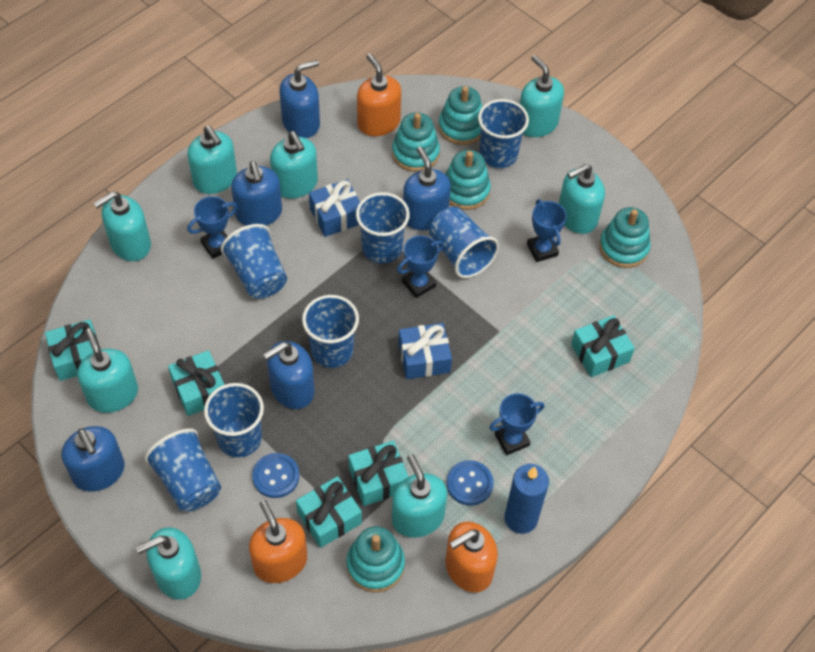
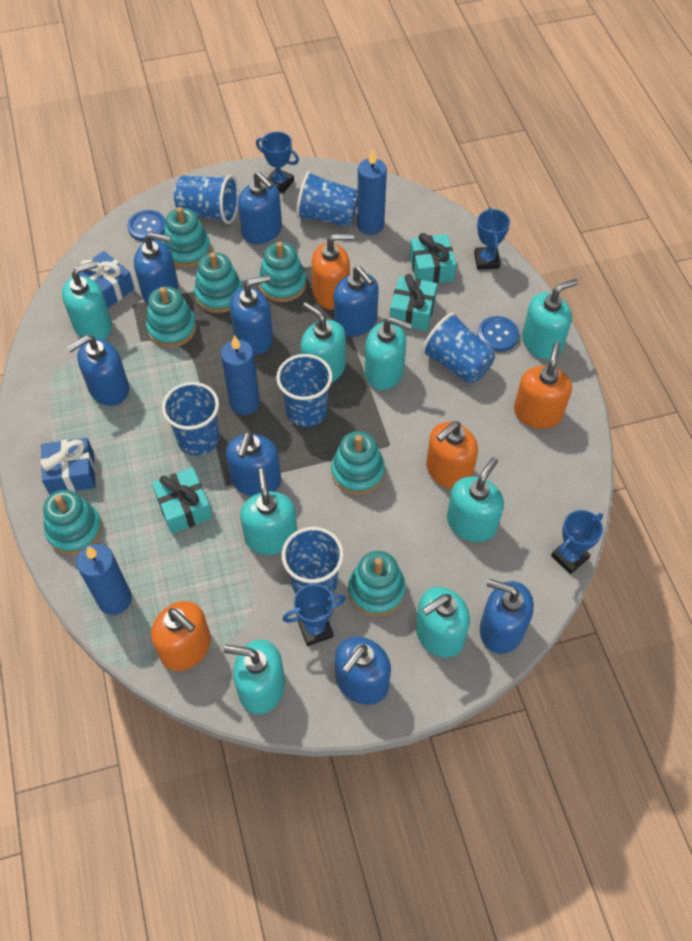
blue candle: 1 -> 3
blue cup: 7 -> 6
blue soap dispenser: 5 -> 8
orange soap dispenser: 3 -> 4
turquoise gift: 5 -> 3
turquoise stacking toy: 5 -> 7

